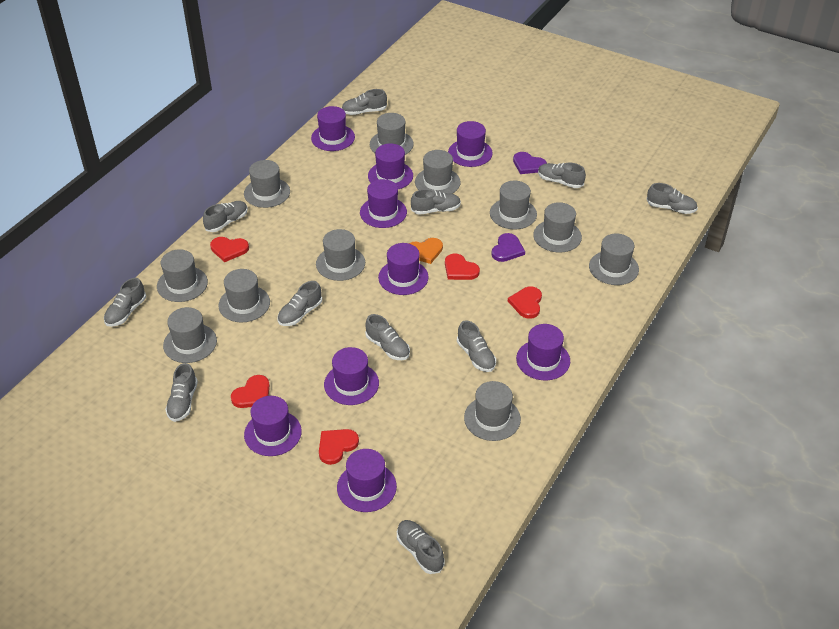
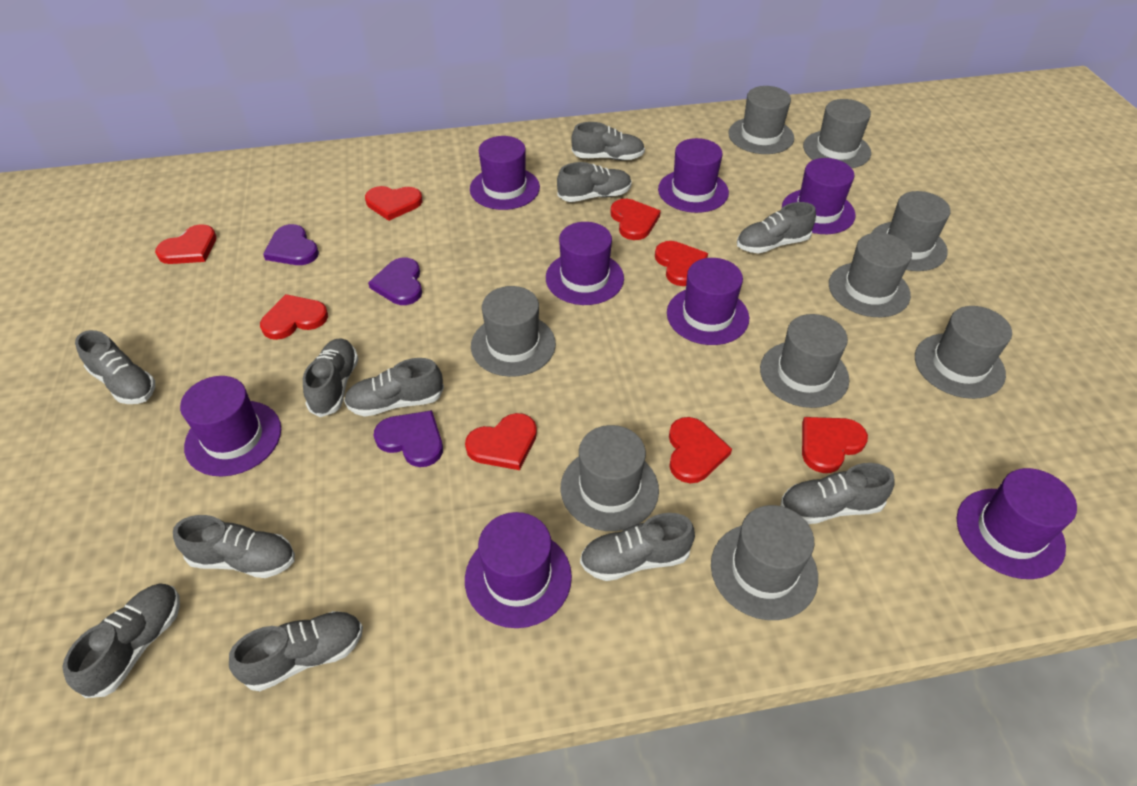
grey hat: 11 -> 9
orange heart: 1 -> 0
purple hat: 9 -> 8
purple heart: 2 -> 3
red heart: 5 -> 8

